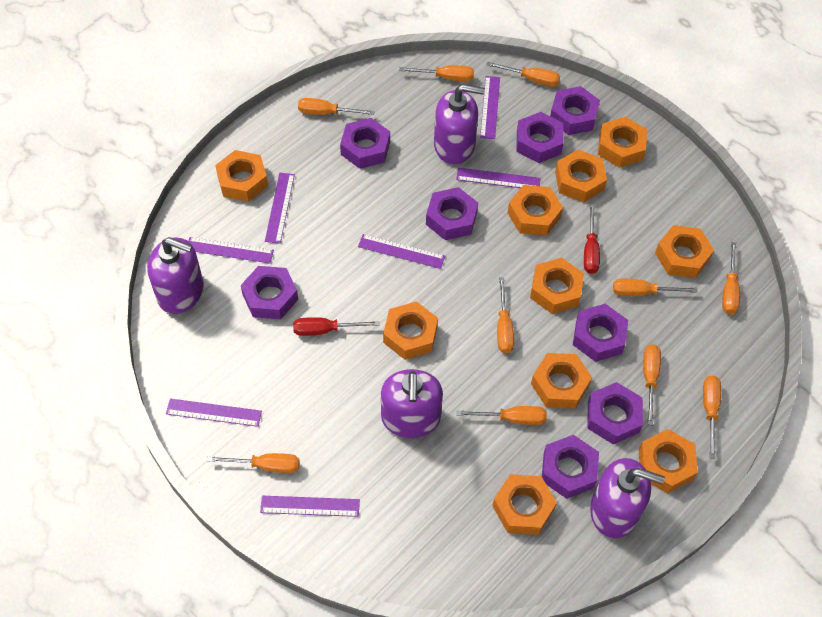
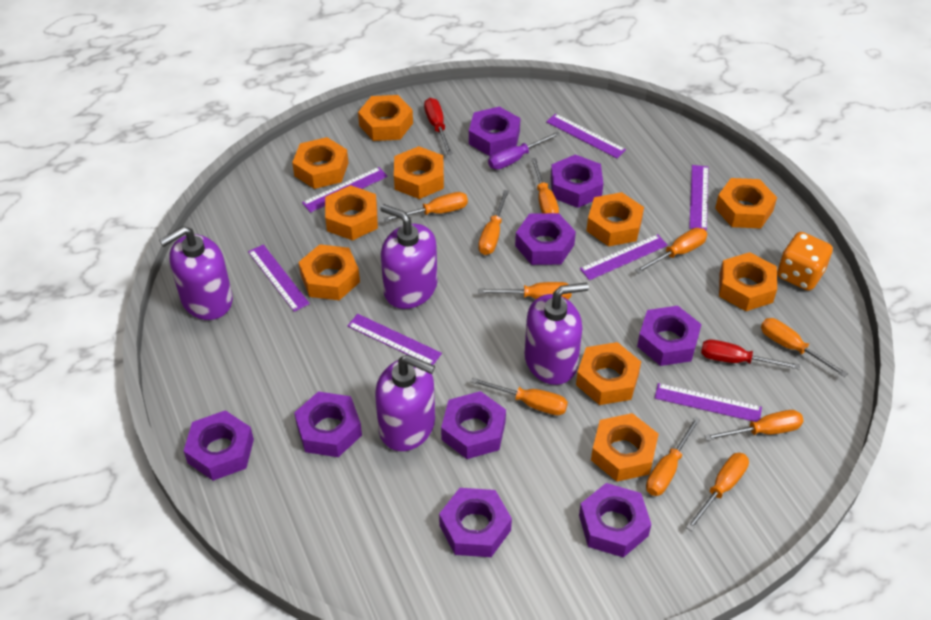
orange dice: 0 -> 1
purple nut: 8 -> 9
purple screwdriver: 0 -> 1

